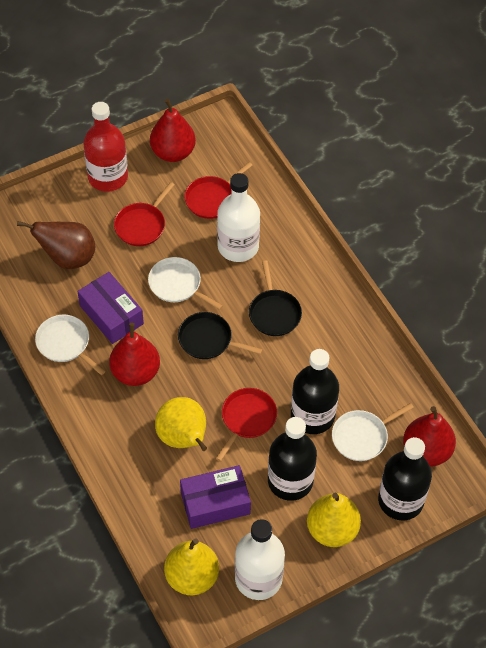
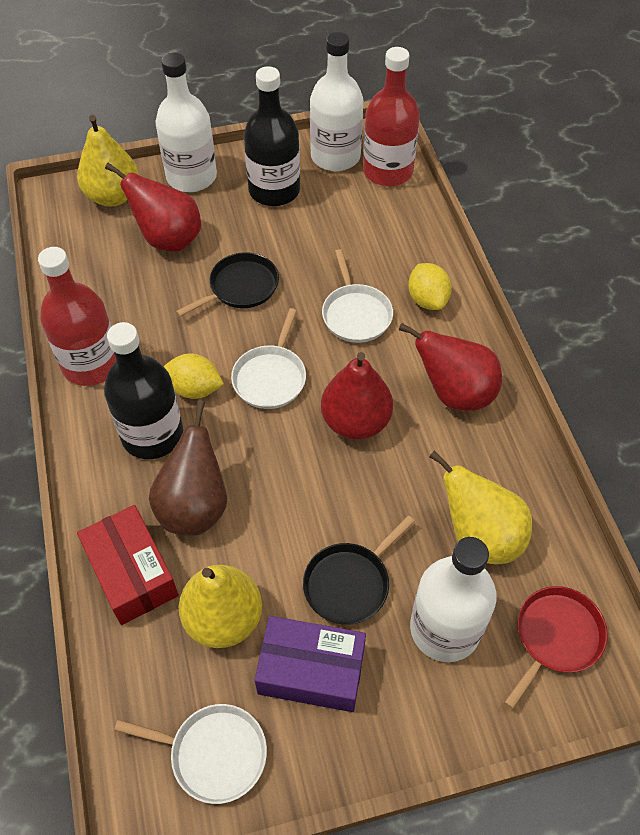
black bottle: 3 -> 2
purple box: 2 -> 1
red bottle: 1 -> 2
red box: 0 -> 1
red pan: 3 -> 1
white bottle: 2 -> 3
yellow lemon: 0 -> 2

